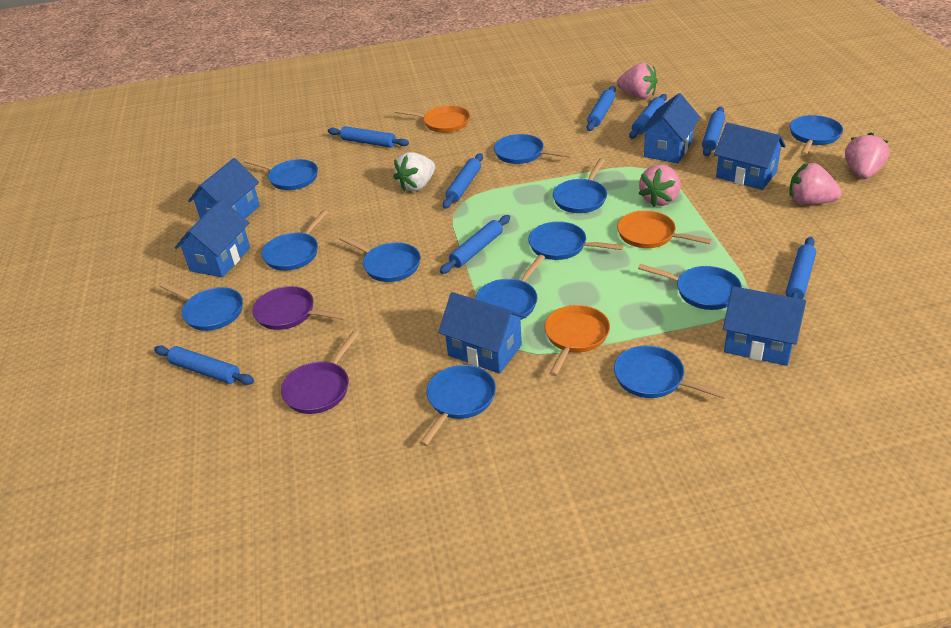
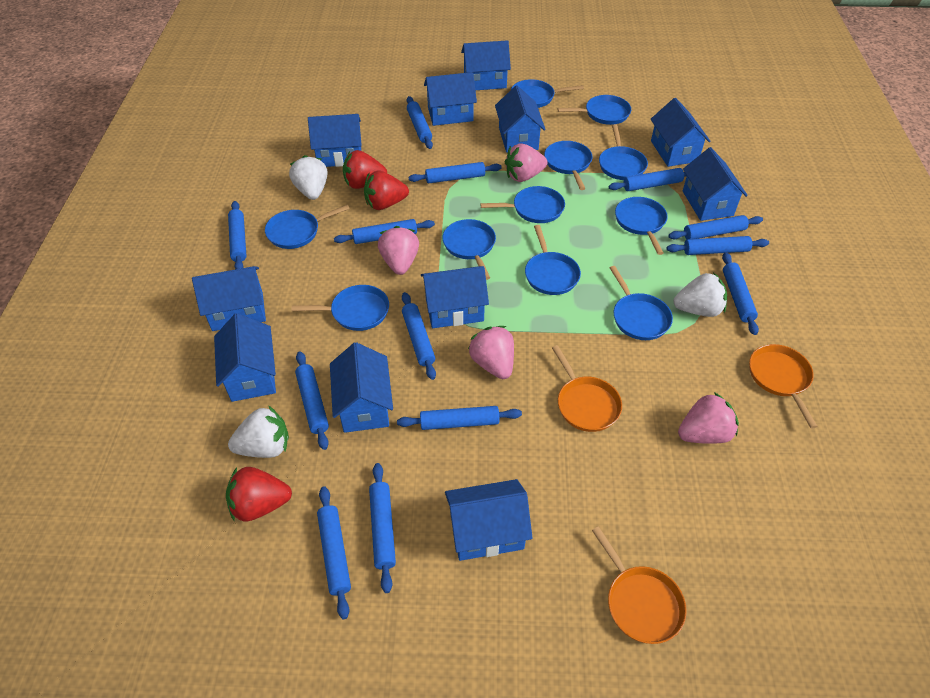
blue house: 6 -> 11
blue pan: 12 -> 11
blue rolling pin: 8 -> 13
purple pan: 2 -> 0
red strawberry: 0 -> 3
white strawberry: 1 -> 3

